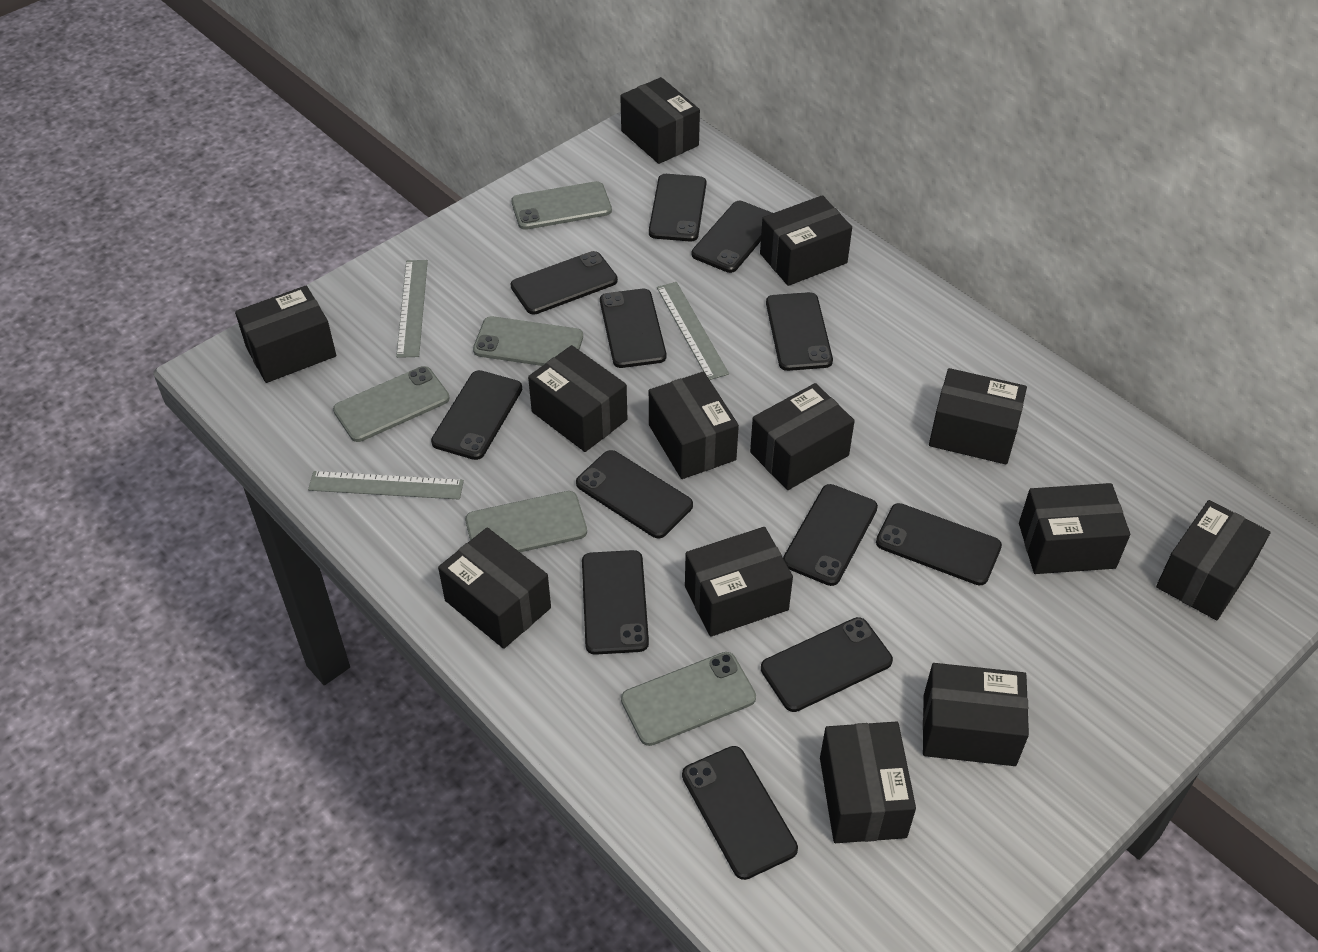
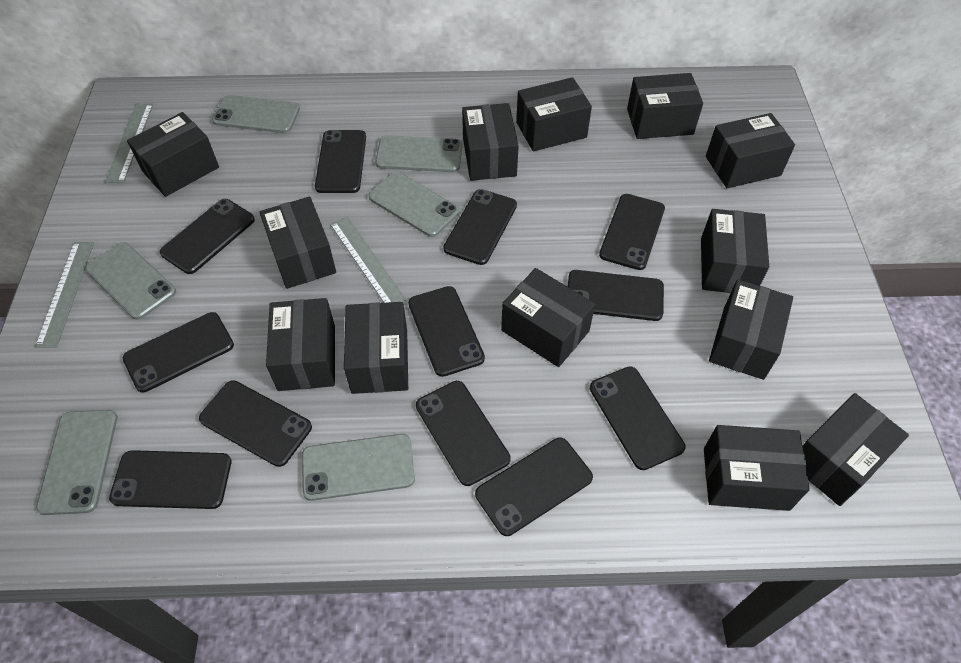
grey phone: 5 -> 6

